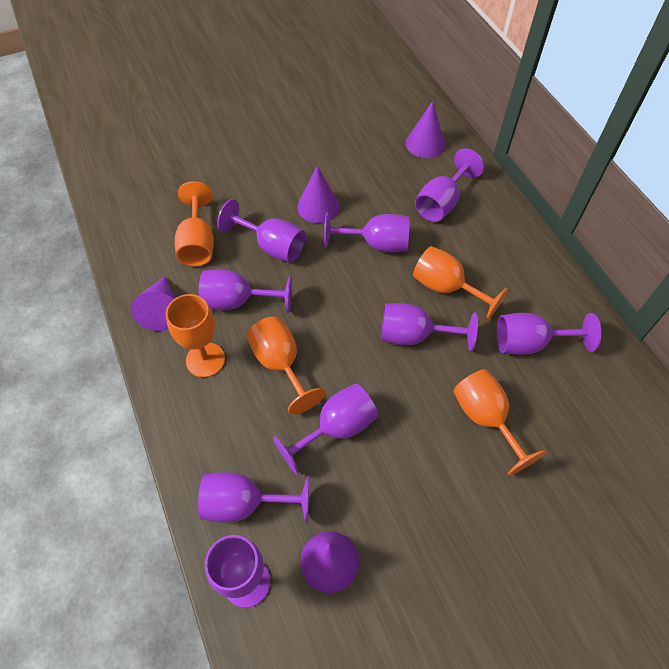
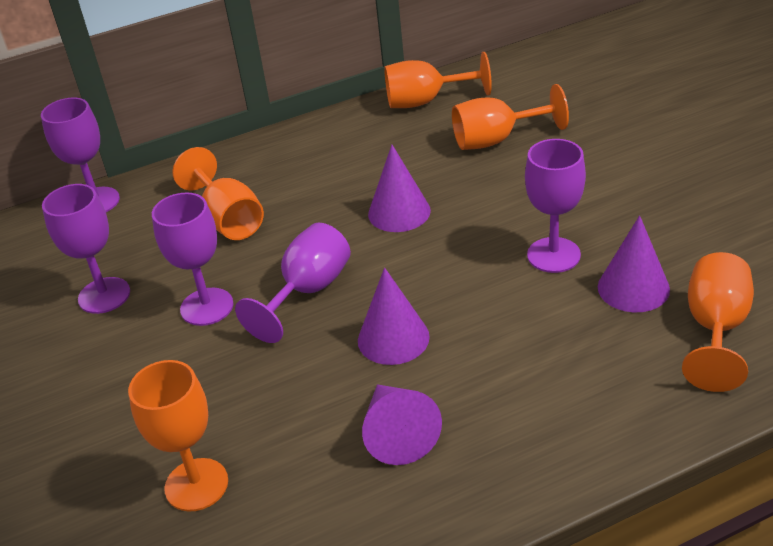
purple goblet: 9 -> 5

